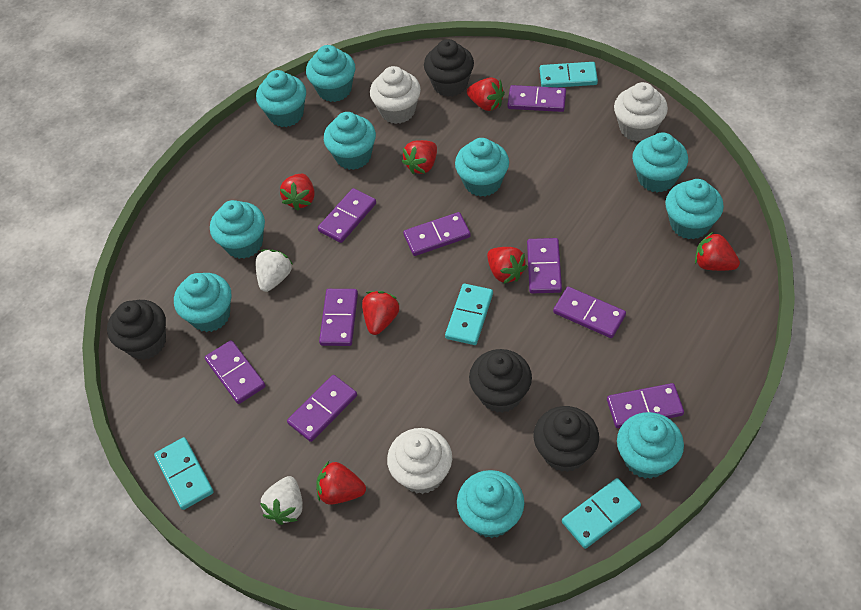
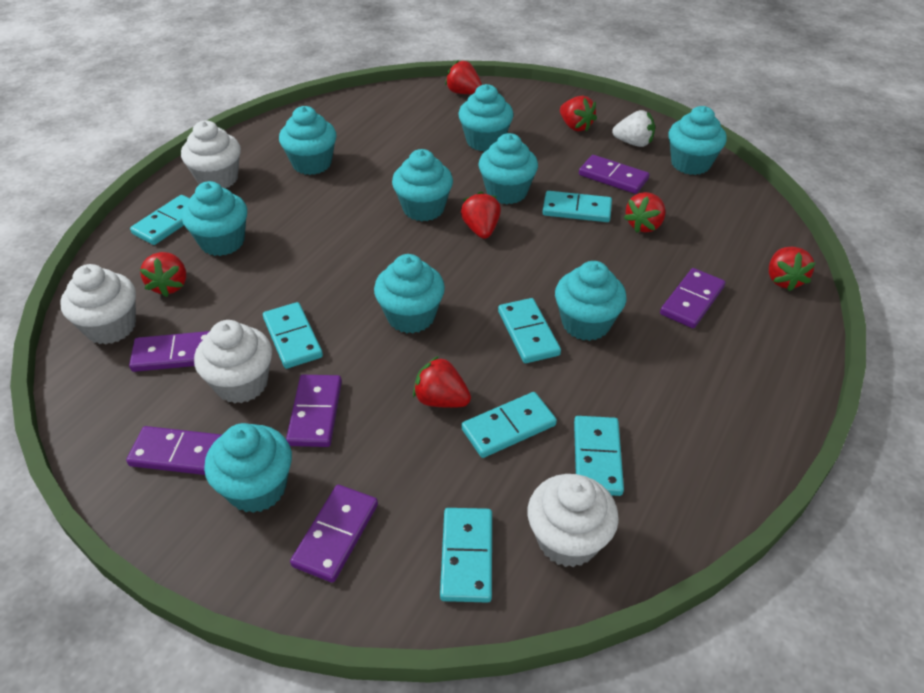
black cupcake: 4 -> 0
purple domino: 9 -> 6
turquoise cupcake: 10 -> 9
turquoise domino: 4 -> 7
white cupcake: 3 -> 4
white strawberry: 2 -> 1

